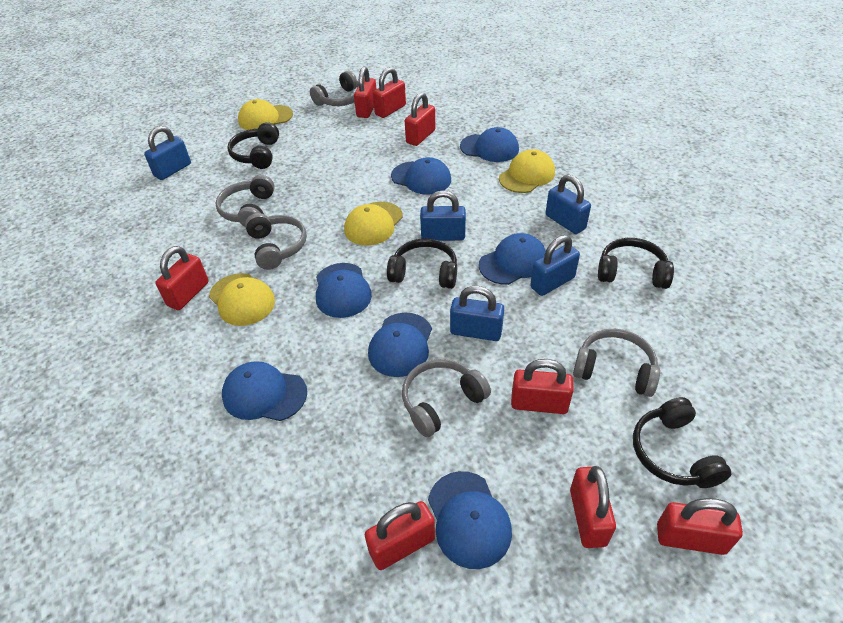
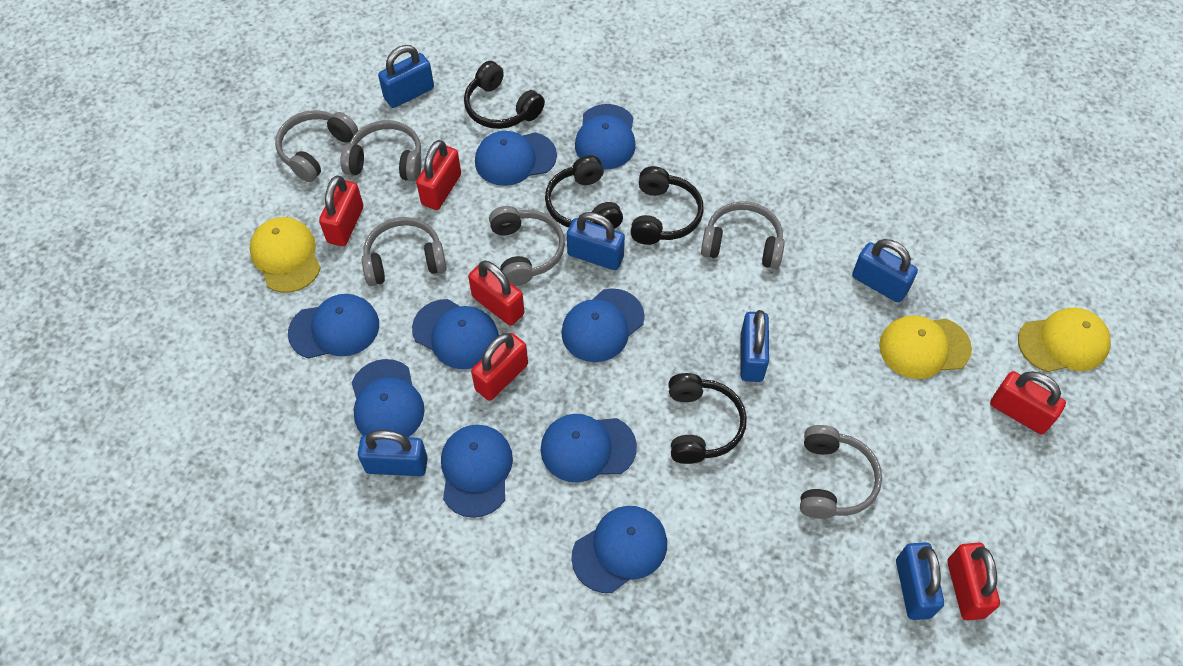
blue cap: 7 -> 9
blue padlock: 5 -> 6
grey headphones: 5 -> 6
red padlock: 8 -> 6
yellow cap: 4 -> 3

